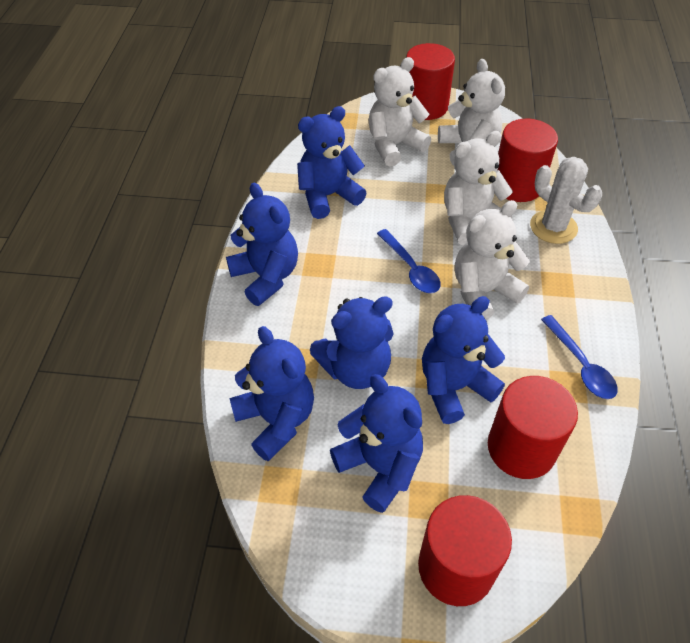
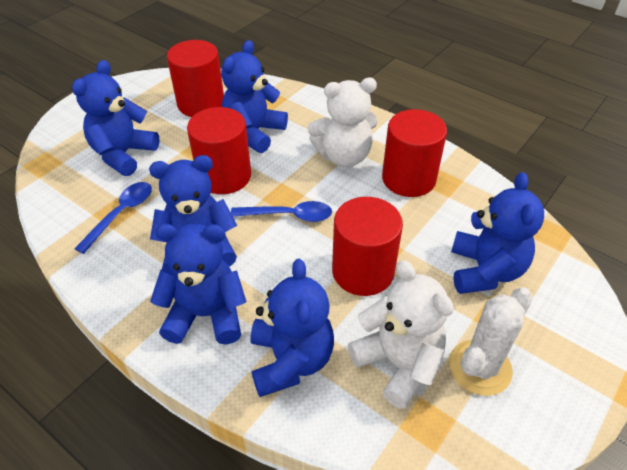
white teddy bear: 4 -> 2

